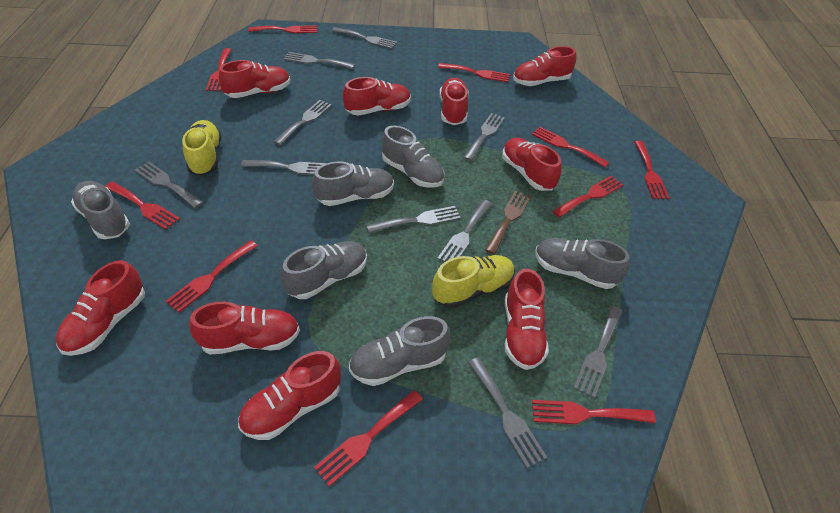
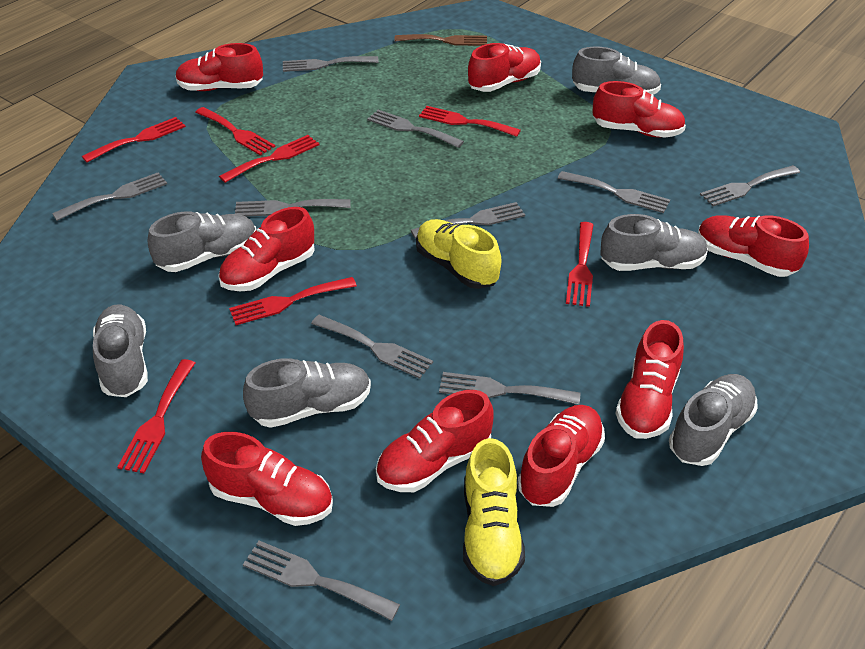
red fork: 10 -> 7

